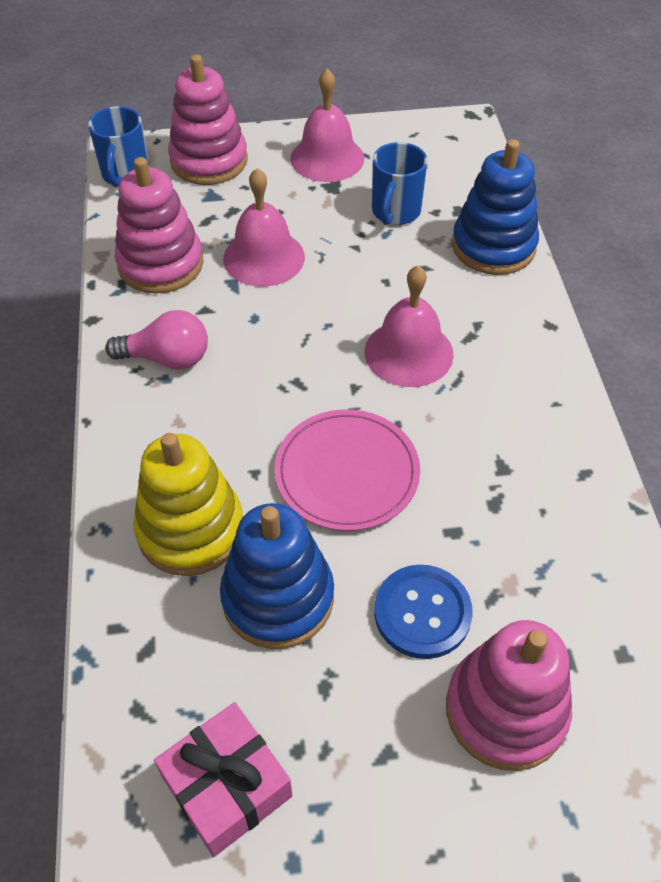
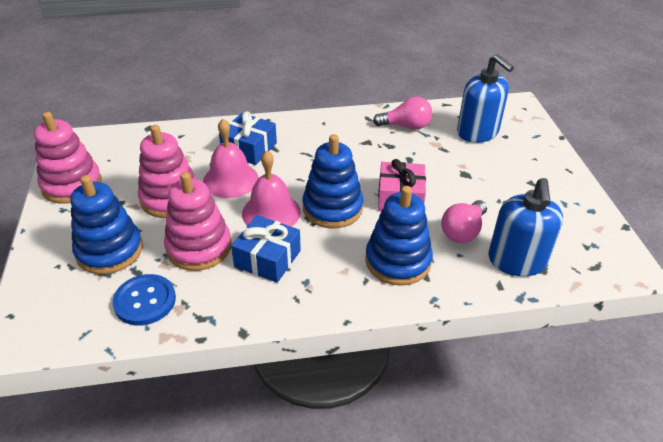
blue gift: 0 -> 2
blue mug: 2 -> 0
blue soap dispenser: 0 -> 2
blue stacking toy: 2 -> 3
pink bell: 3 -> 2
pink light bulb: 1 -> 2
pink plate: 1 -> 0
yellow stacking toy: 1 -> 0

